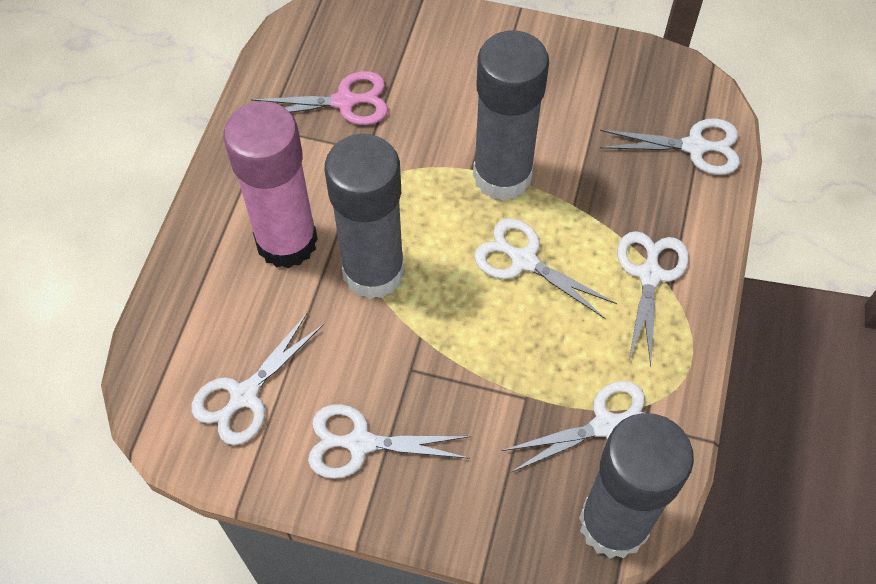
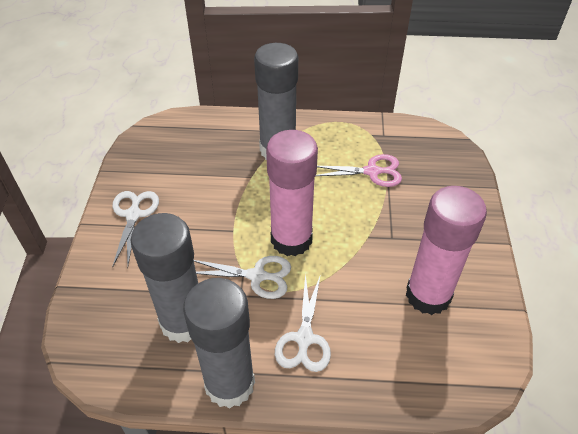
pink glue stick: 1 -> 2
white scissors: 6 -> 3

